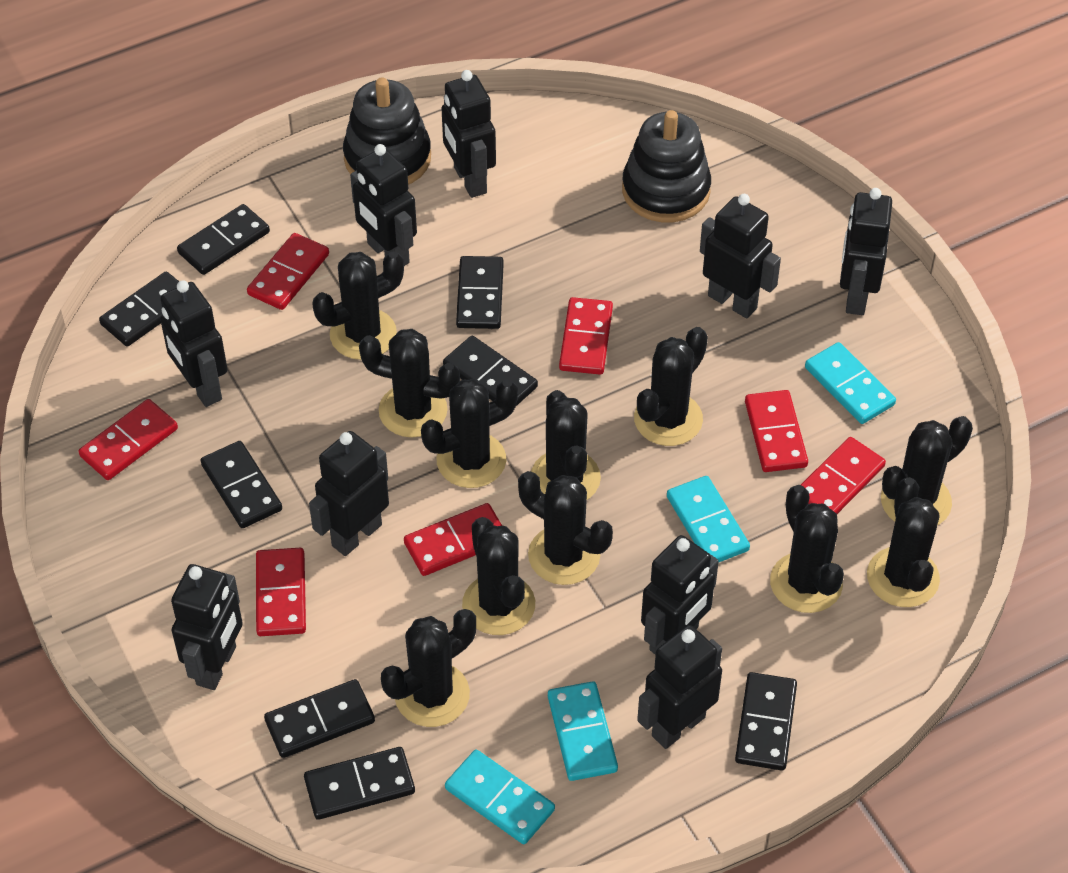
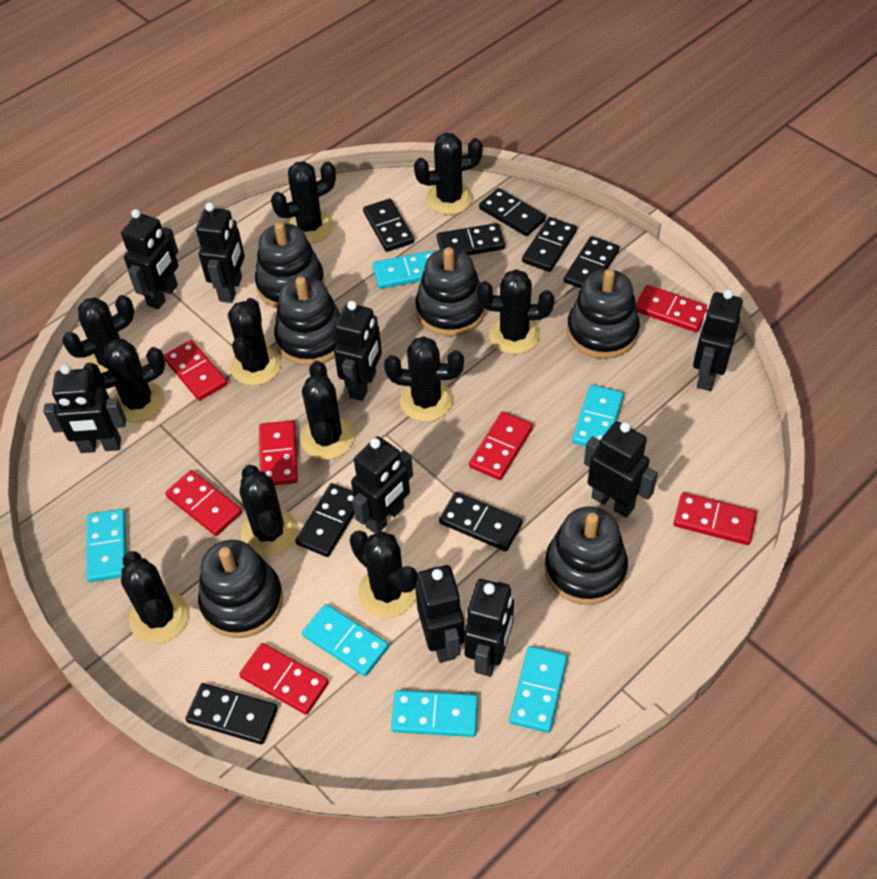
black stacking toy: 2 -> 6
turquoise domino: 4 -> 6

